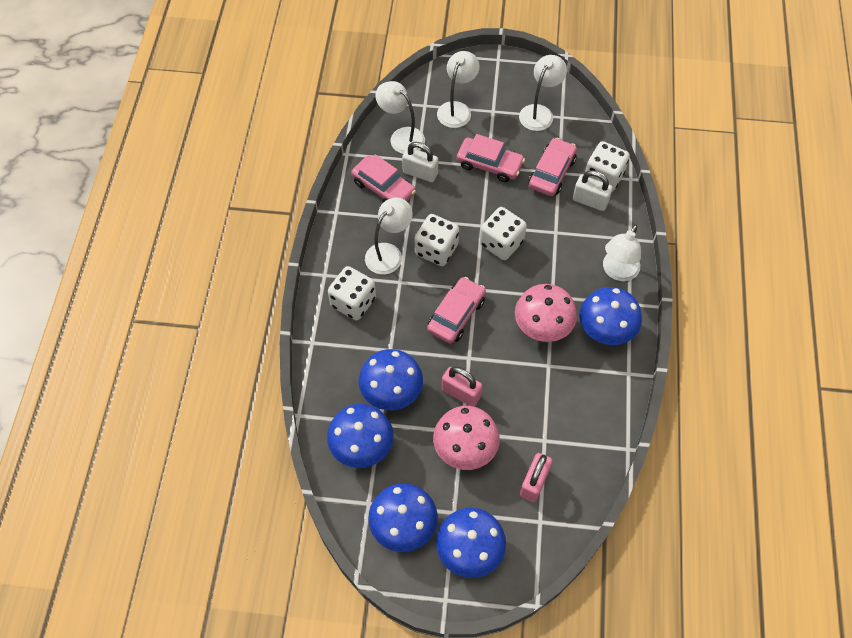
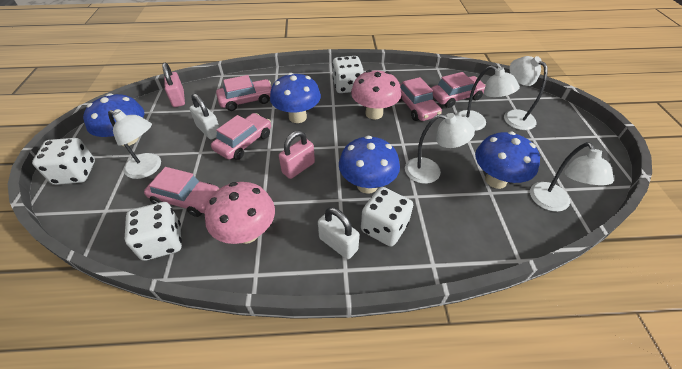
blue mushroom: 5 -> 4
pink car: 4 -> 5

